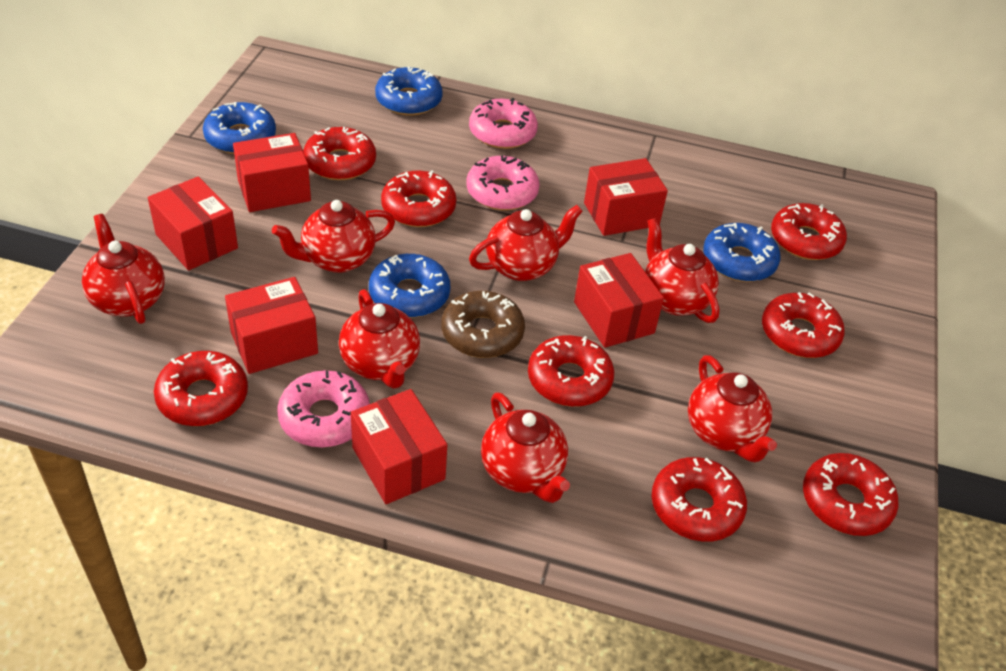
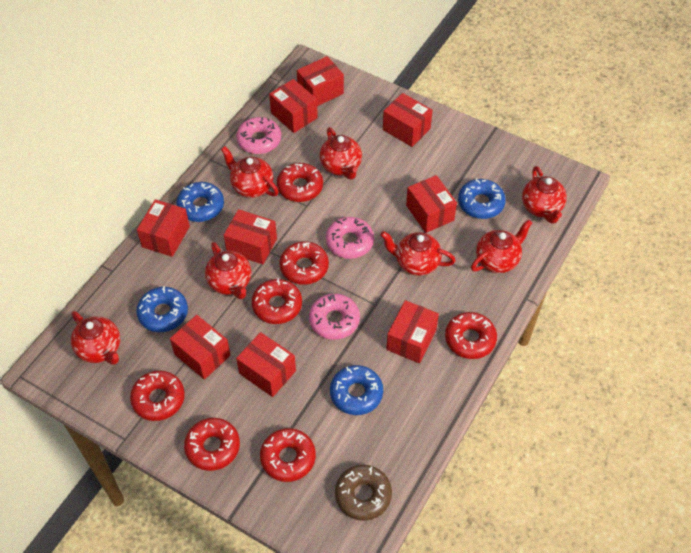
red box: 6 -> 9
red donut: 8 -> 7

